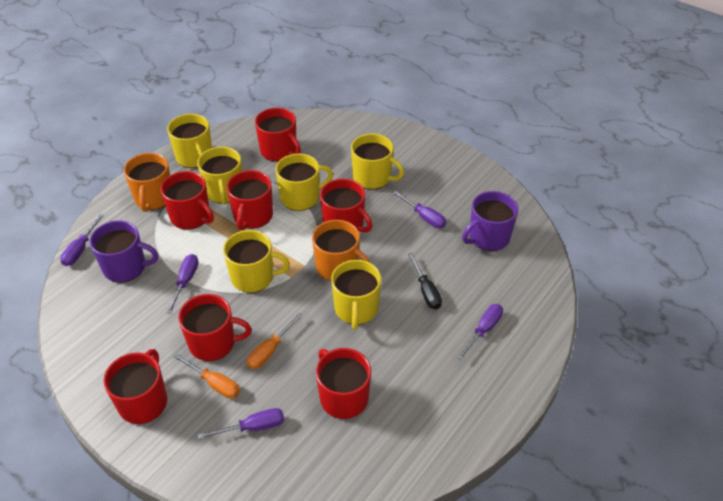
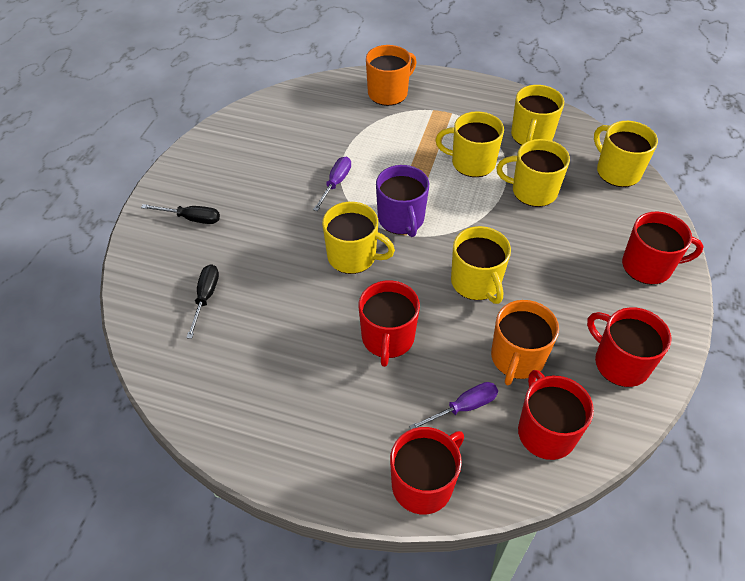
black screwdriver: 1 -> 2
orange screwdriver: 2 -> 0
purple mug: 2 -> 1
purple screwdriver: 5 -> 2
red mug: 7 -> 5

